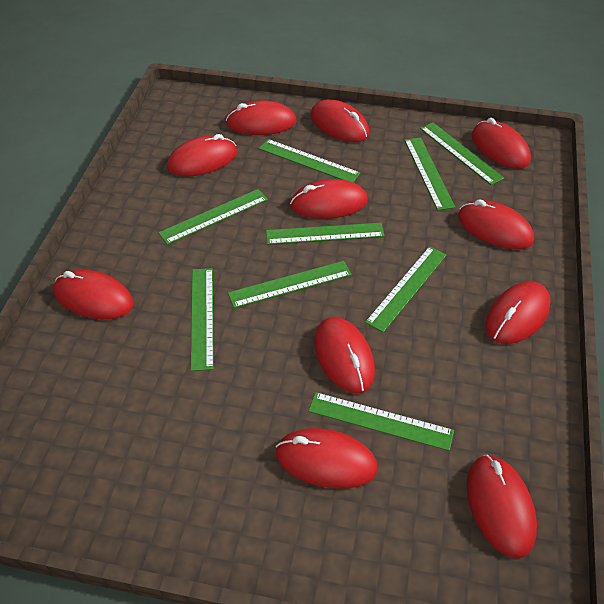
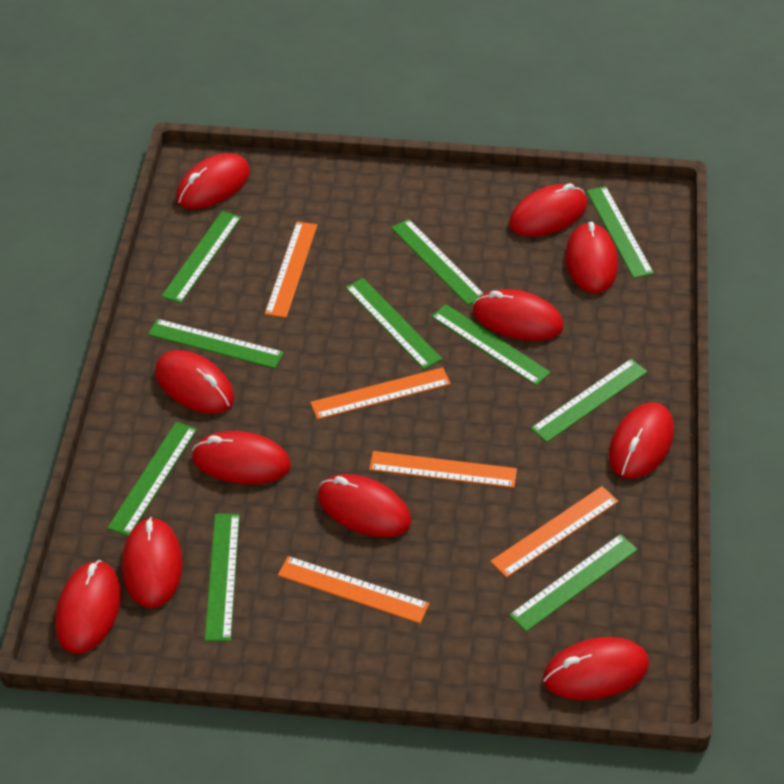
green ruler: 9 -> 10
orange ruler: 0 -> 5

